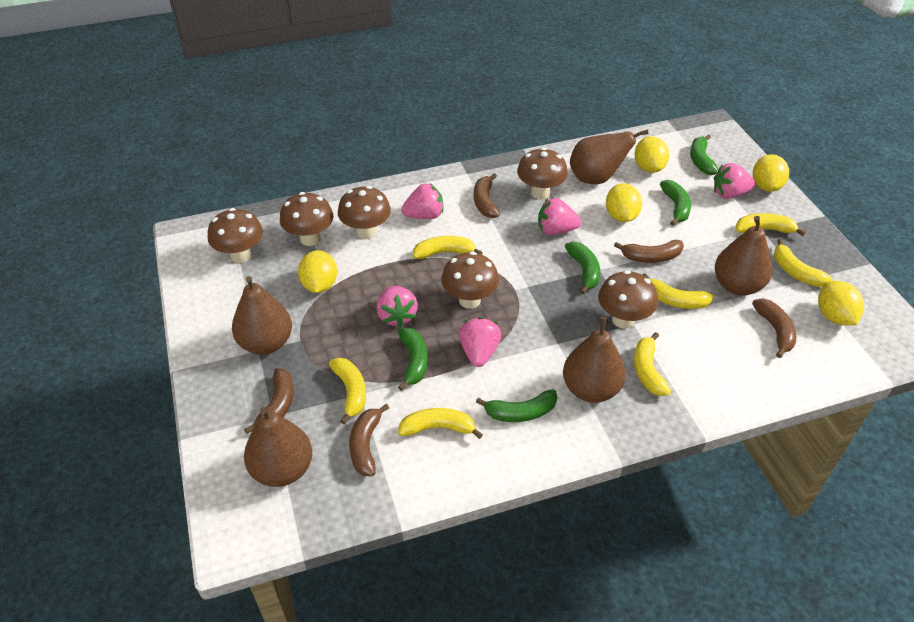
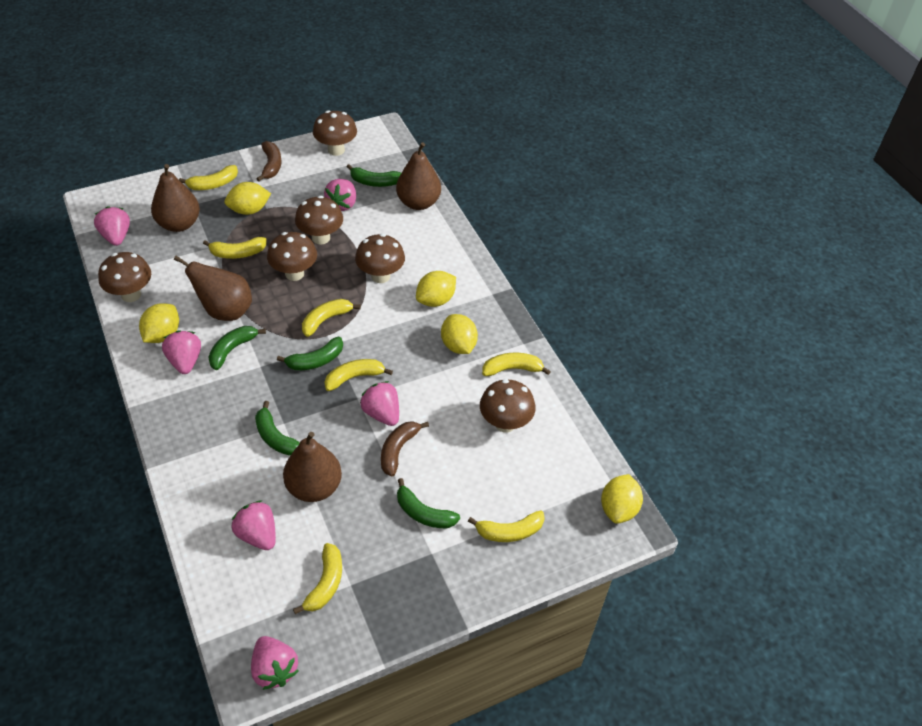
brown banana: 5 -> 2
brown pear: 5 -> 4
pink strawberry: 5 -> 6

